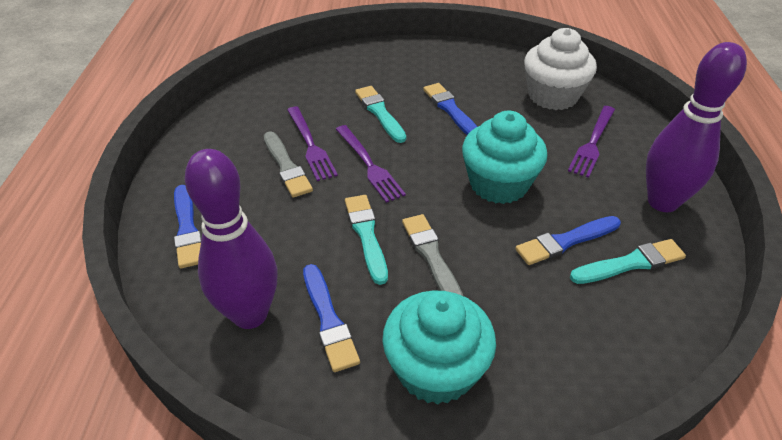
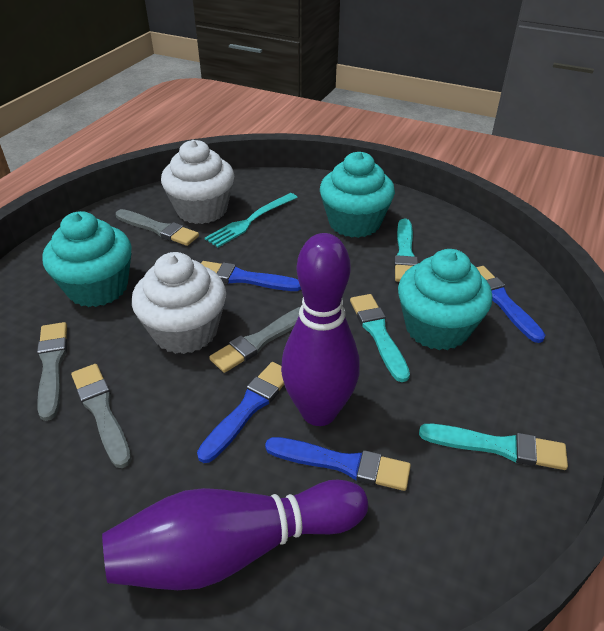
grey brush: 2 -> 4
purple fork: 3 -> 0
turquoise cupcake: 2 -> 3
turquoise fork: 0 -> 1
white cupcake: 1 -> 2

